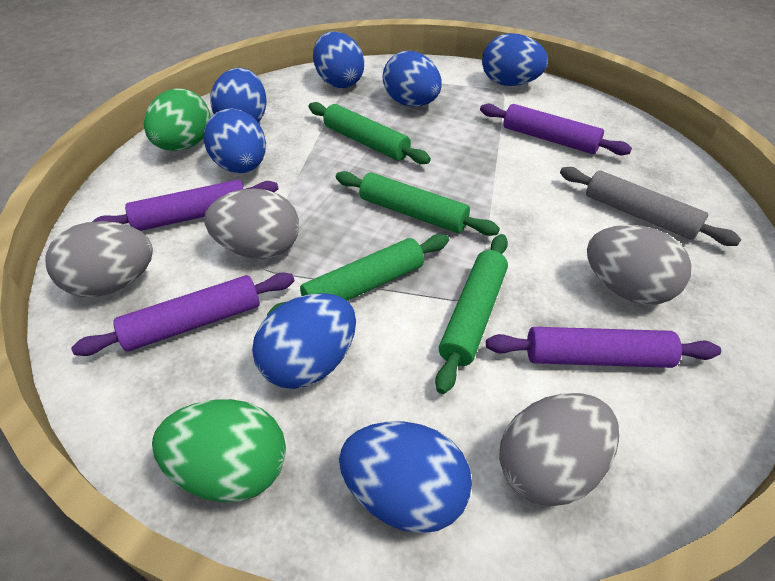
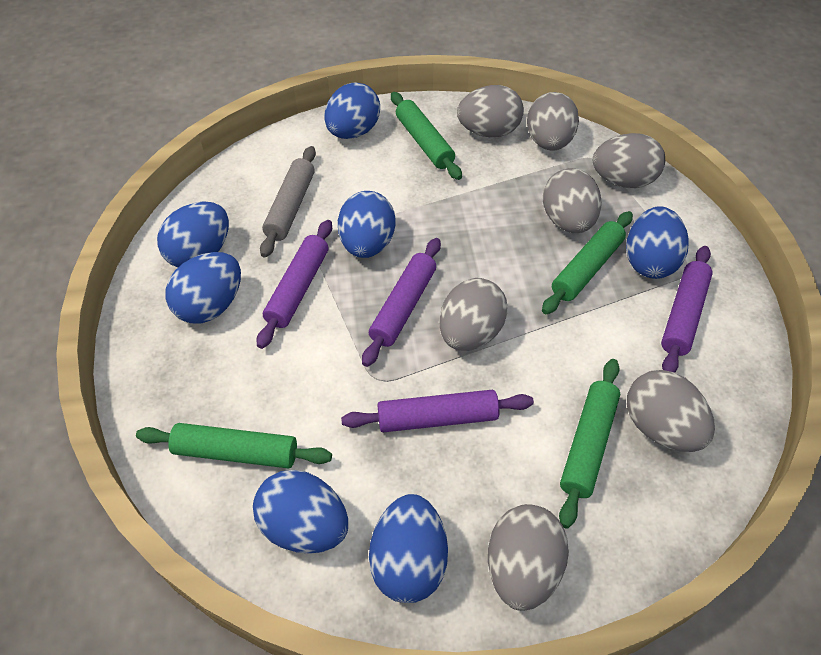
green egg: 2 -> 0
grey egg: 4 -> 7

